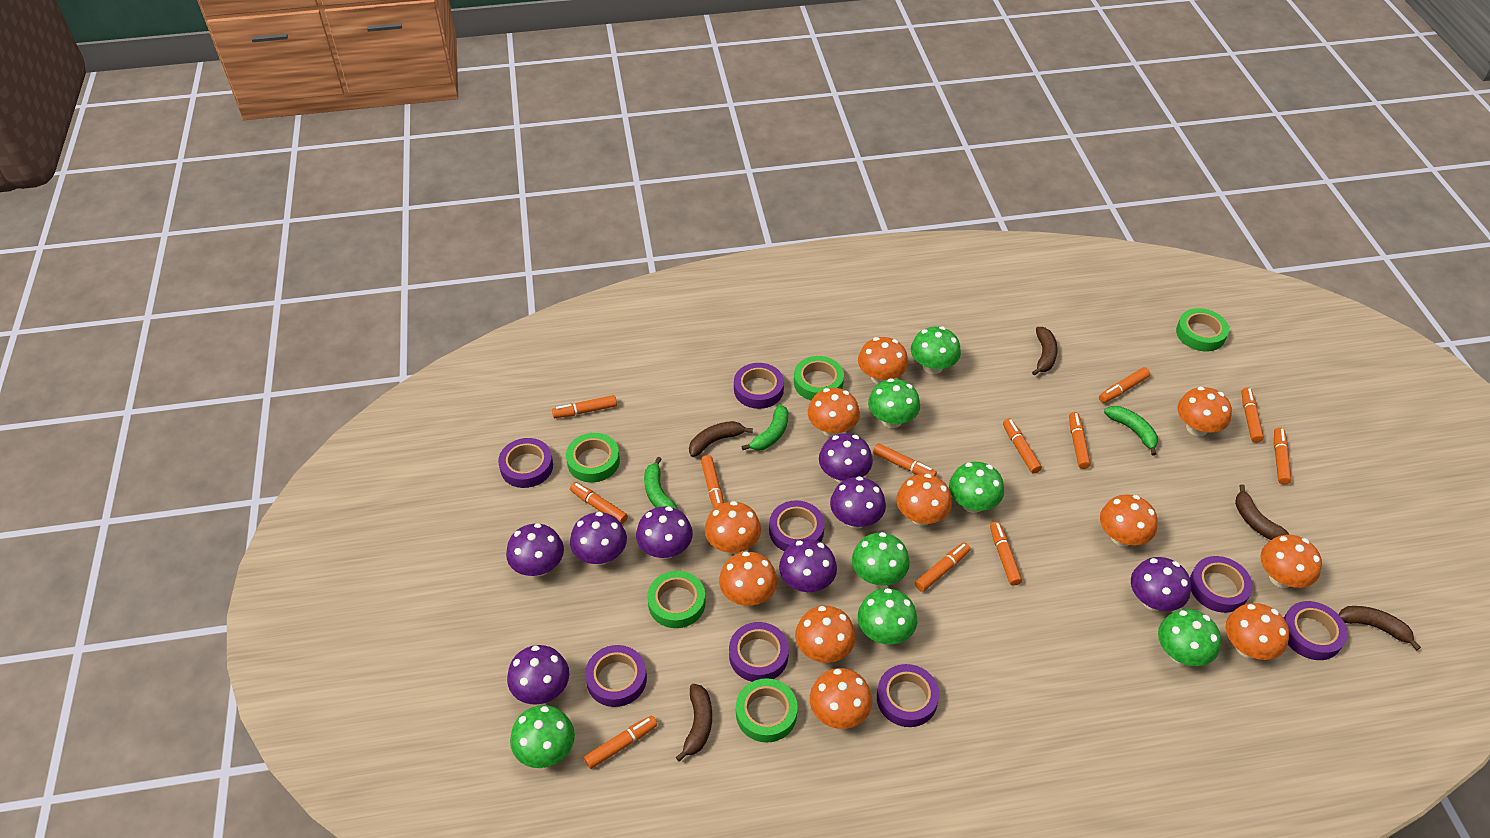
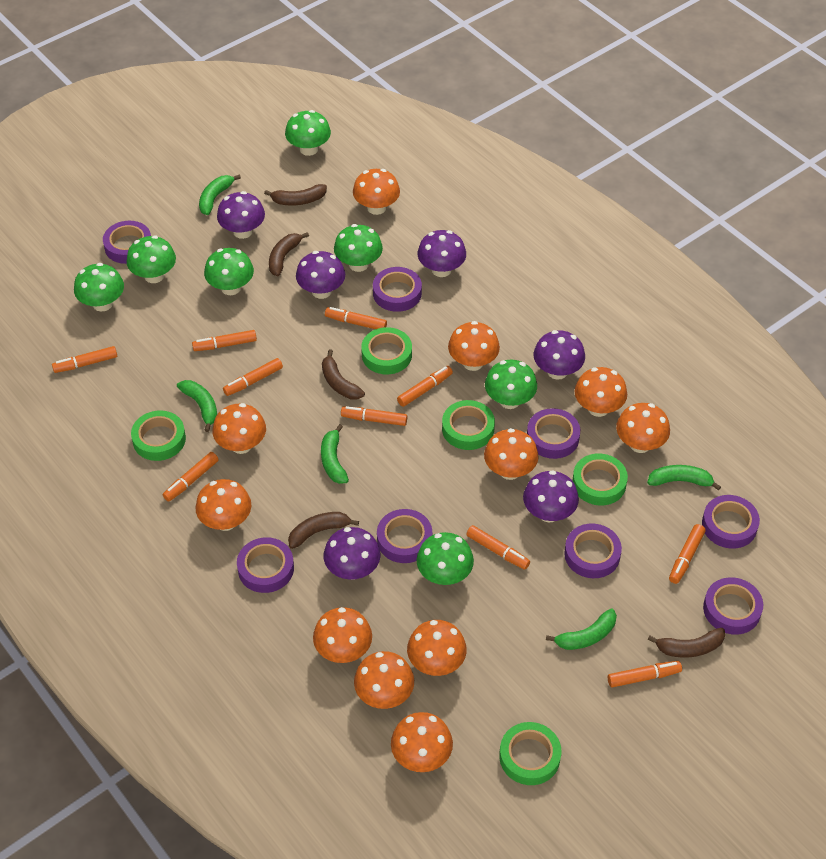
green banana: 3 -> 5
orange marker: 12 -> 10
purple mushroom: 8 -> 6

